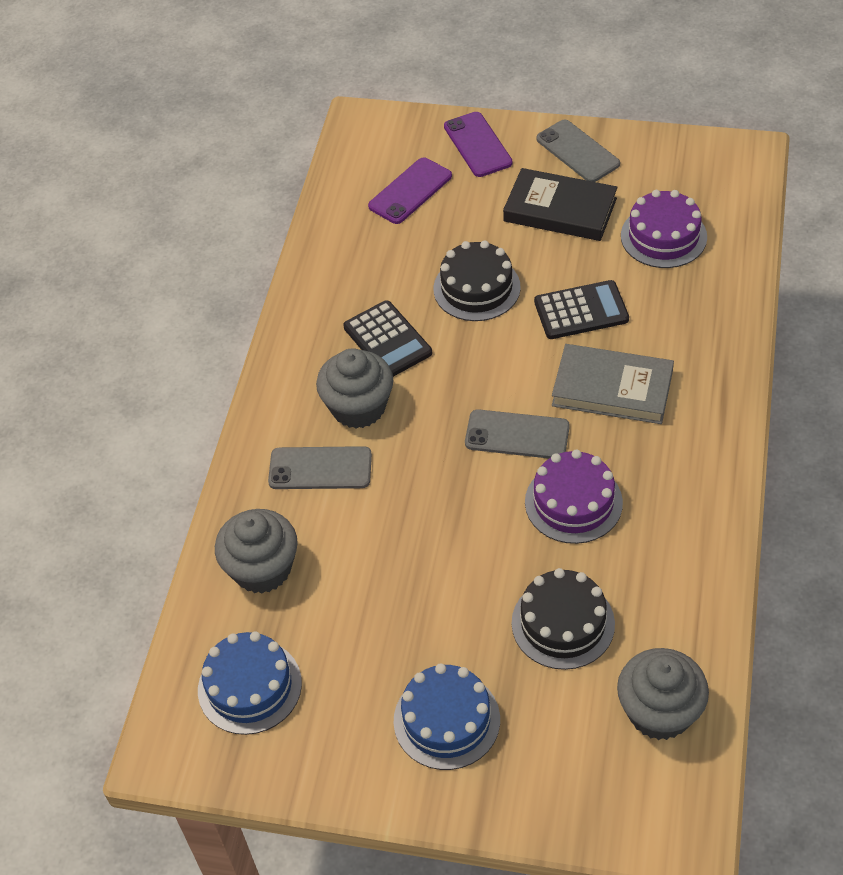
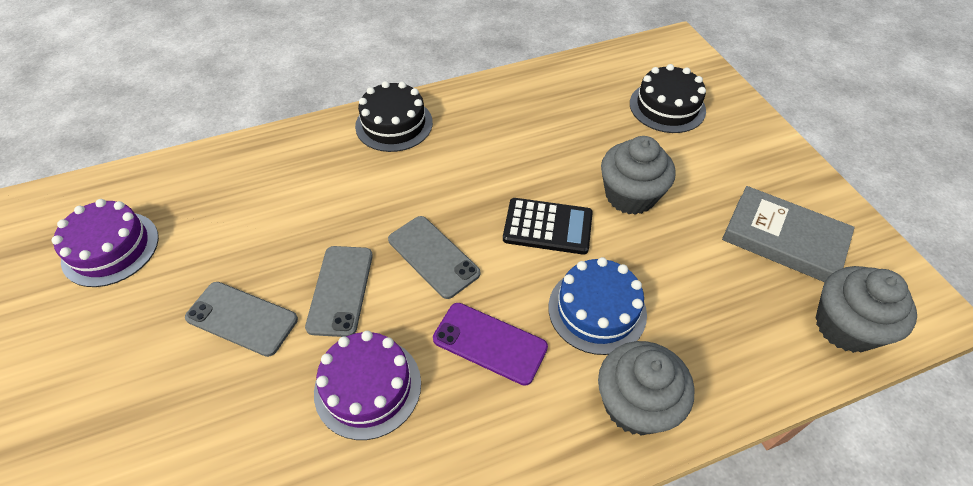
black book: 1 -> 0
black calculator: 2 -> 1
blue cake: 2 -> 1
purple phone: 2 -> 1

